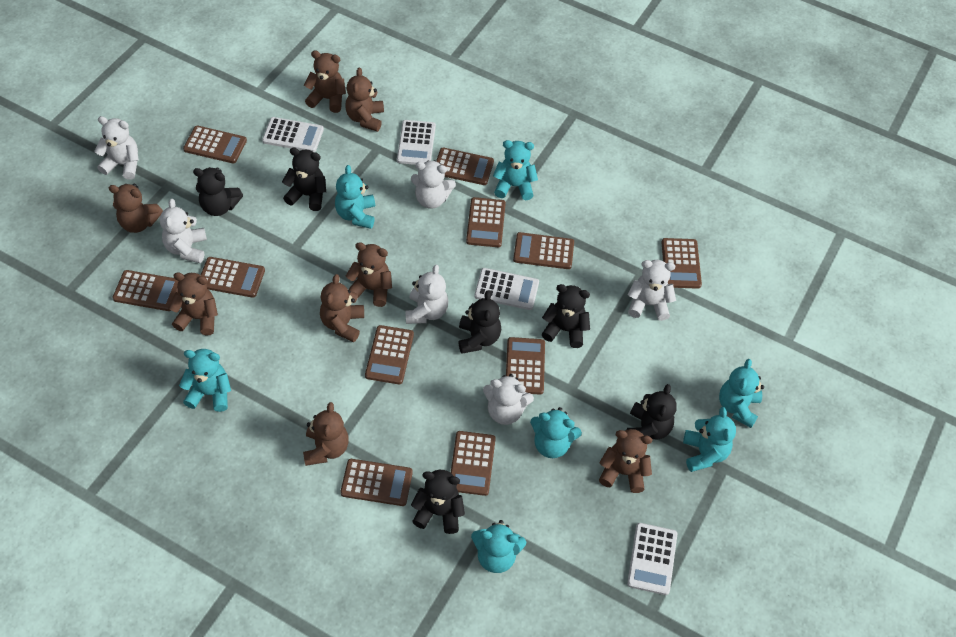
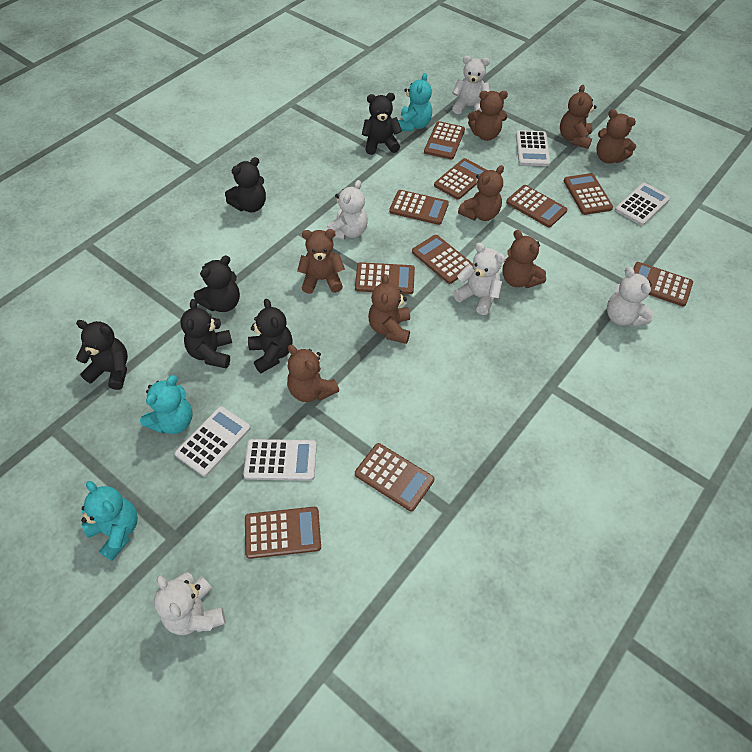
brown calculator: 11 -> 10
turquoise teddy bear: 7 -> 3
white teddy bear: 6 -> 5

